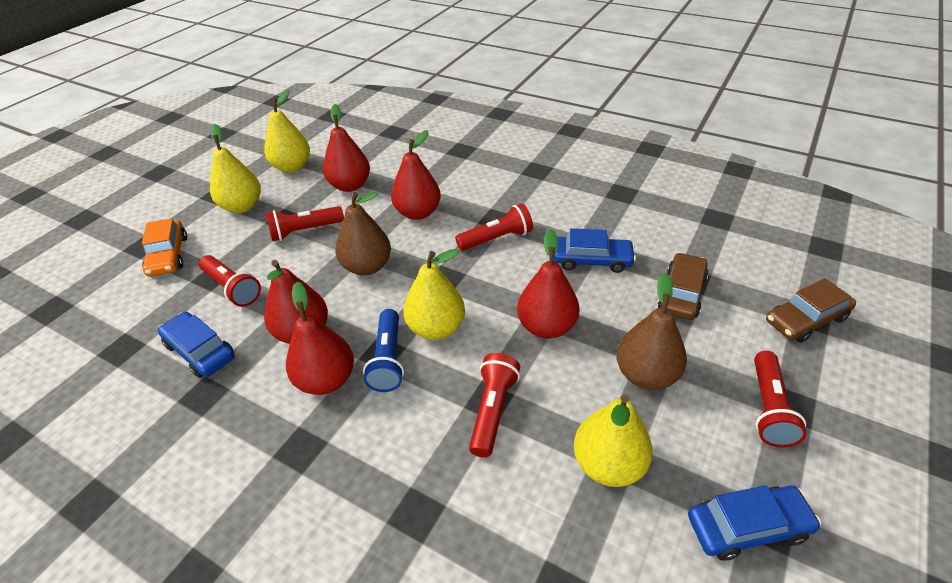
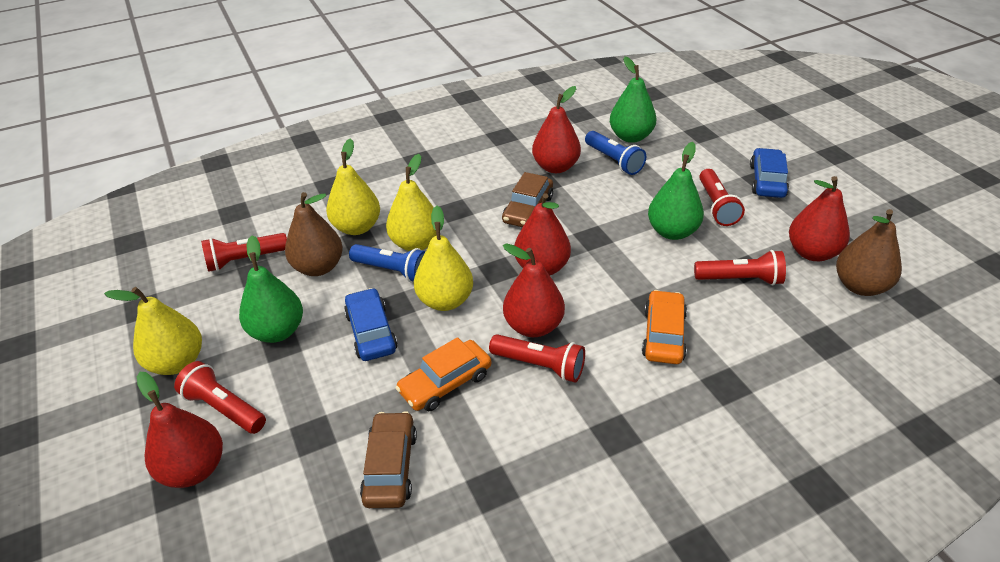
blue car: 3 -> 2
blue flashlight: 1 -> 2
green pear: 0 -> 3
orange car: 1 -> 2

